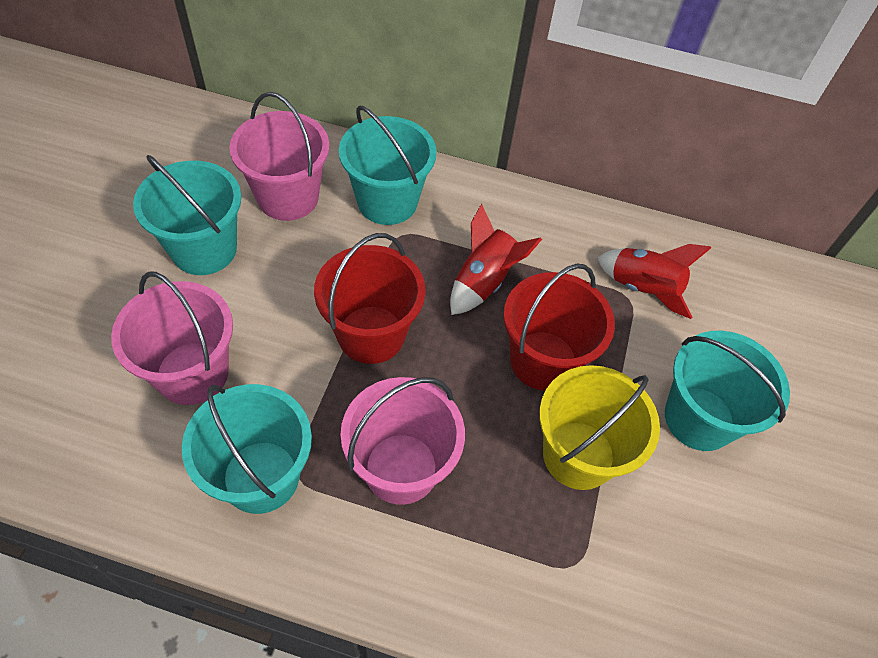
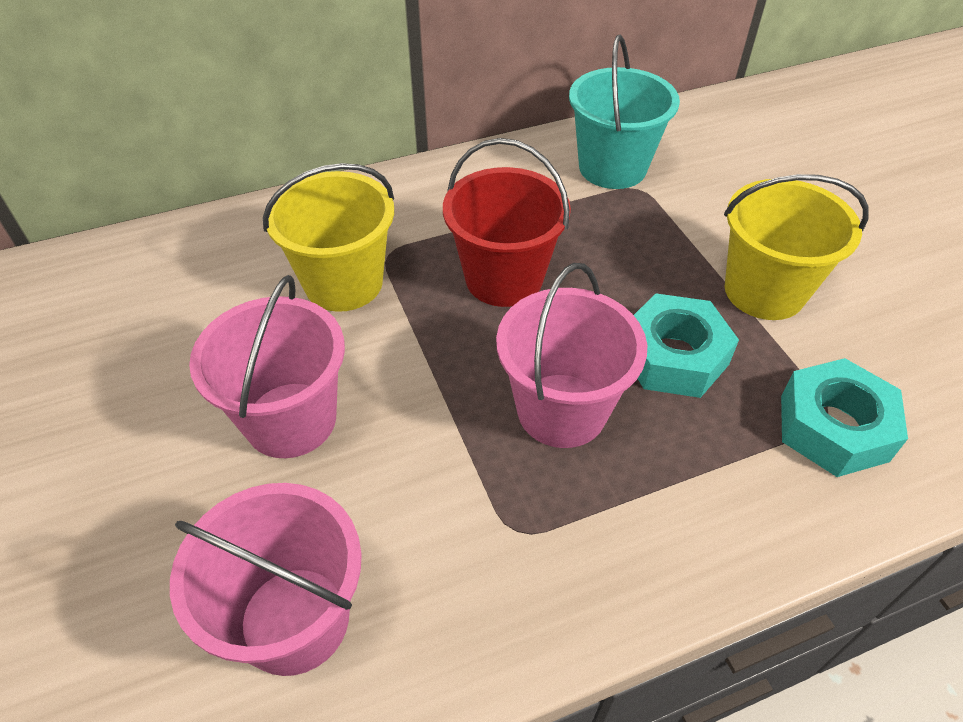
red bucket: 2 -> 1
red rocket: 2 -> 0
turquoise bucket: 4 -> 1
turquoise nut: 0 -> 2
yellow bucket: 1 -> 2

